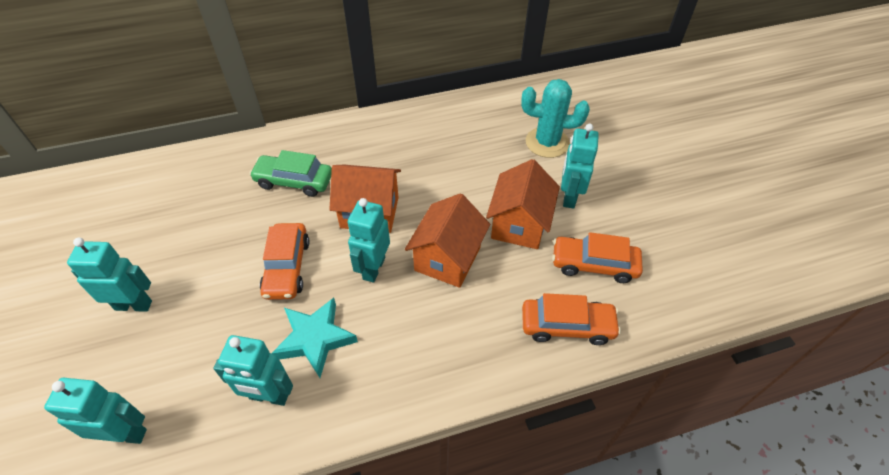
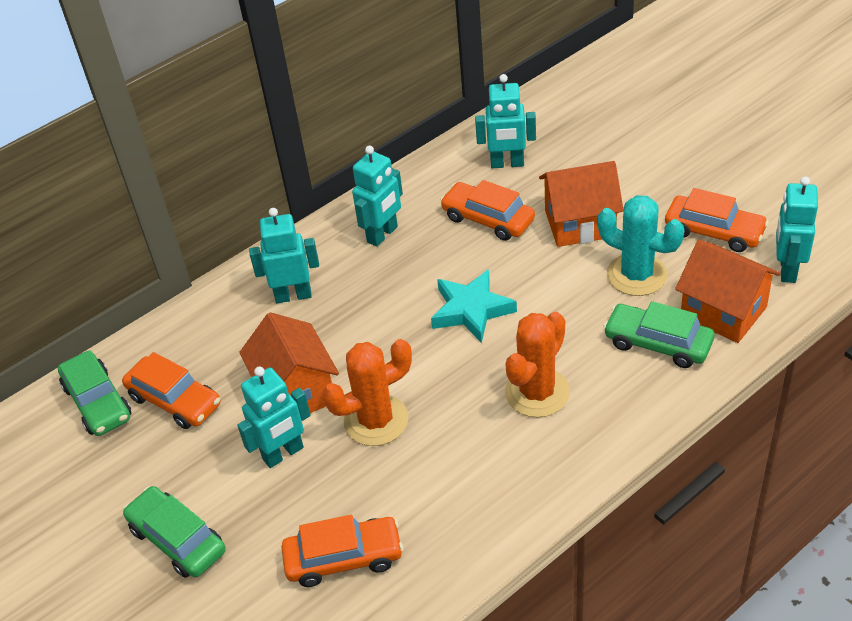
green car: 1 -> 3
orange cactus: 0 -> 2
orange car: 3 -> 4

